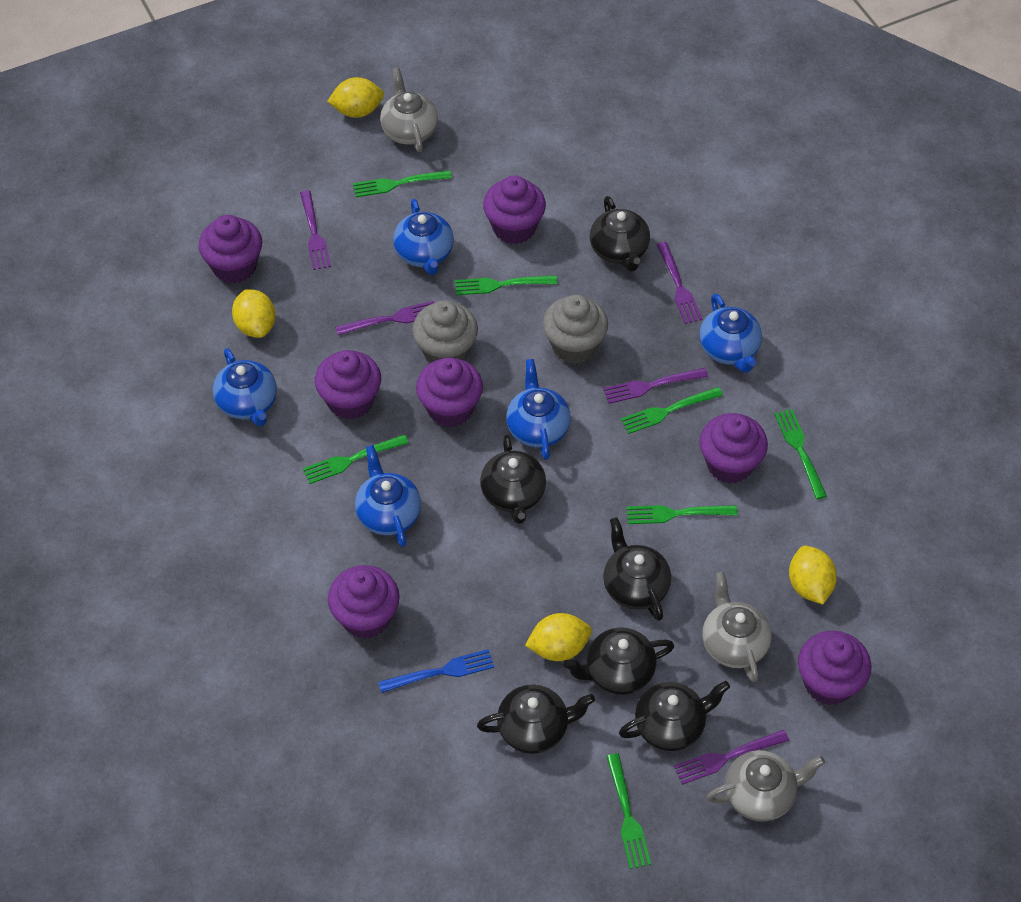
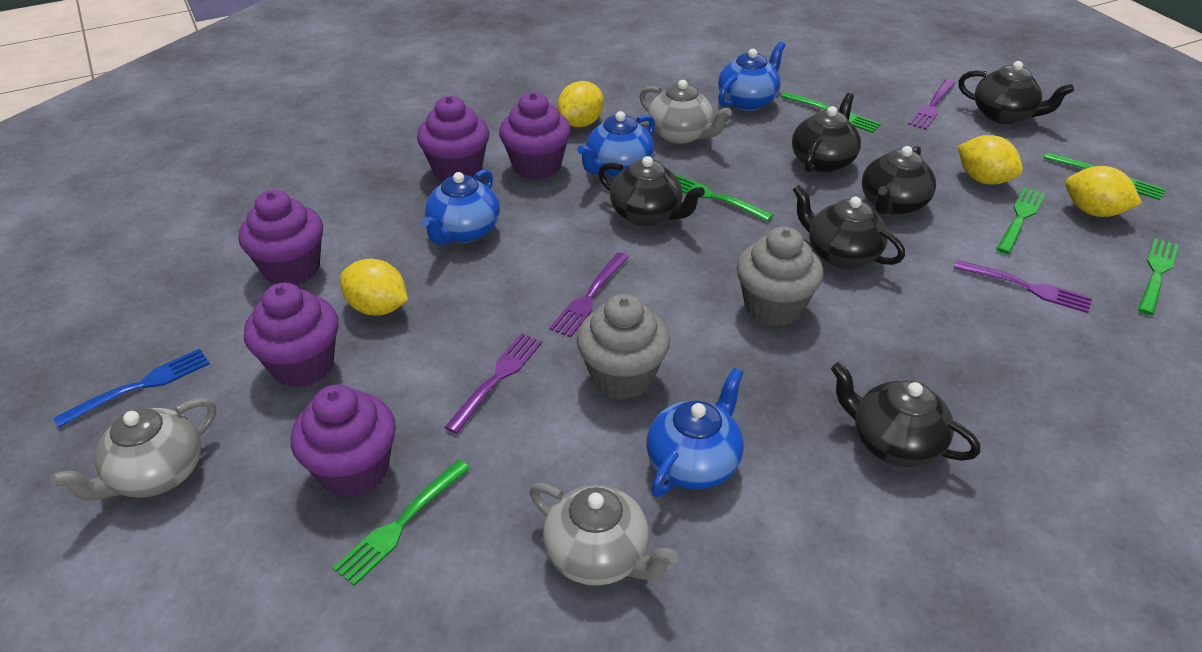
blue teapot: 5 -> 4
green fork: 7 -> 6
purple cupcake: 7 -> 5
purple fork: 5 -> 4

